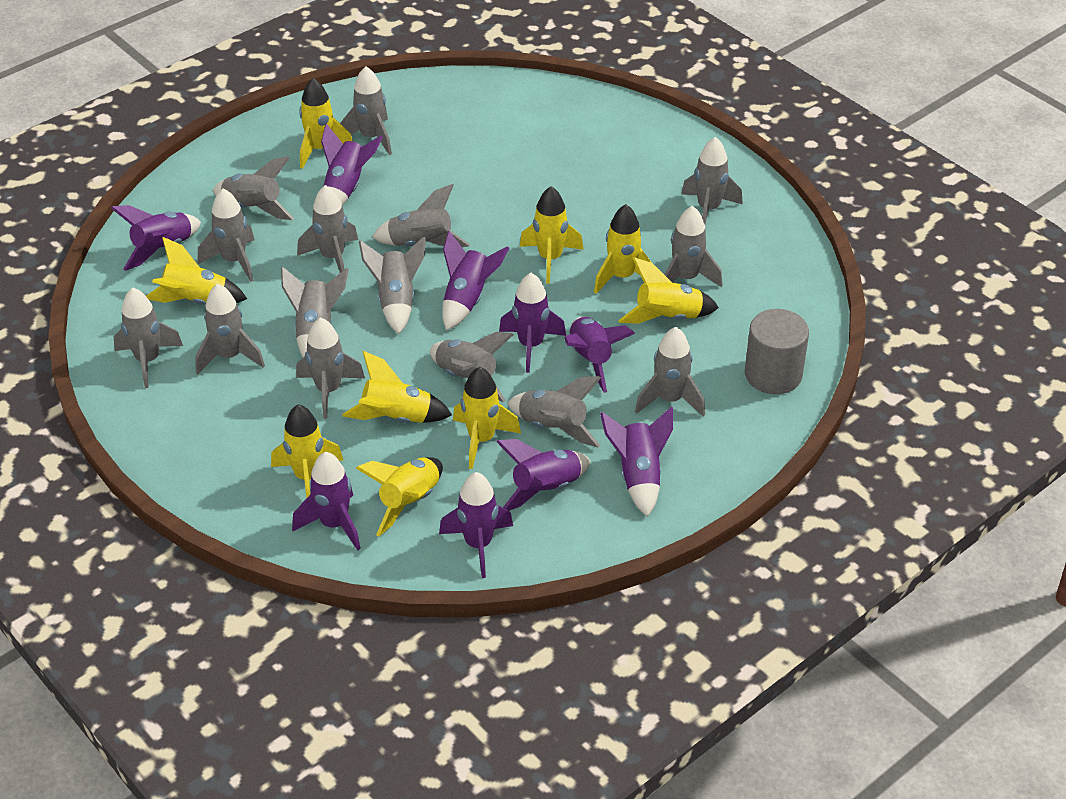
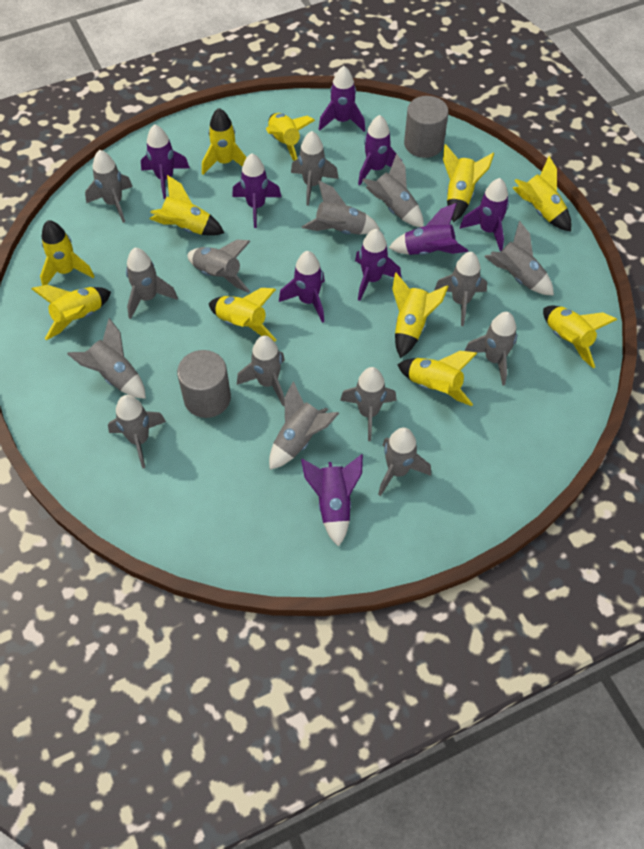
grey cylinder: 1 -> 2
yellow rocket: 9 -> 11

